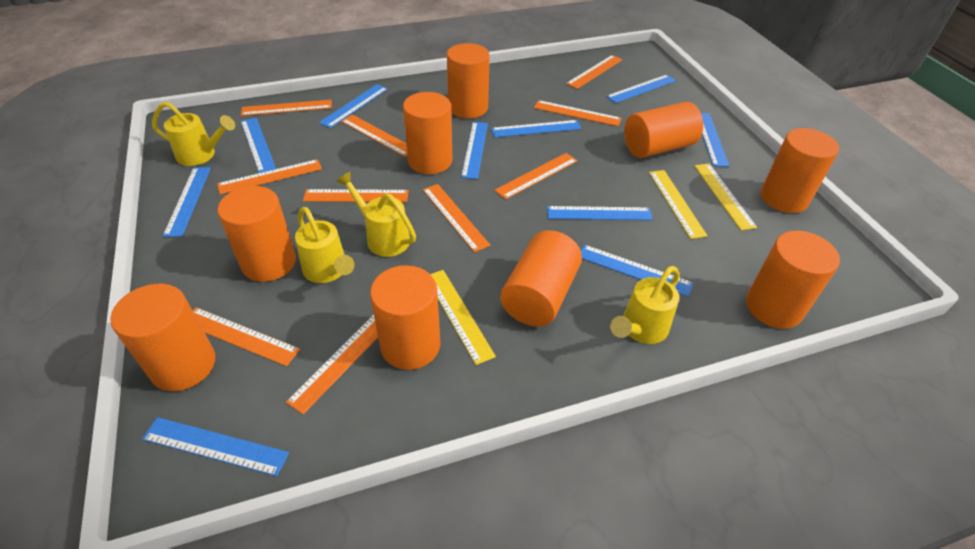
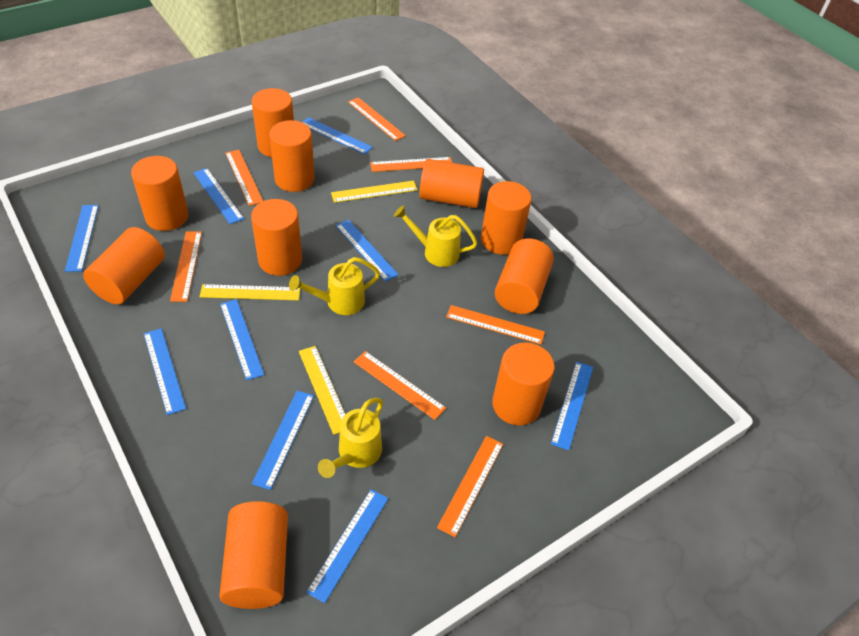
blue ruler: 10 -> 9
orange cylinder: 9 -> 10
orange ruler: 10 -> 7
yellow watering can: 4 -> 3

